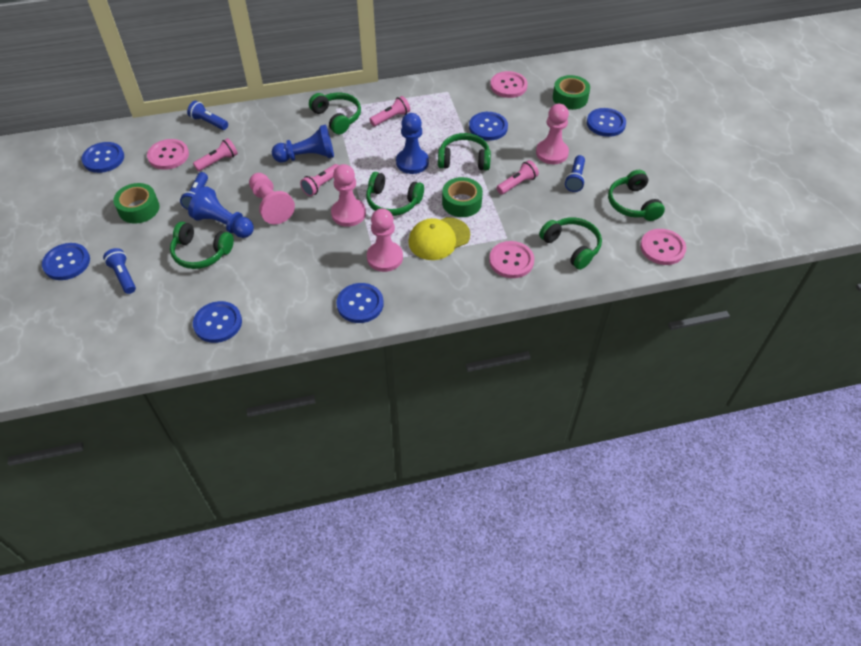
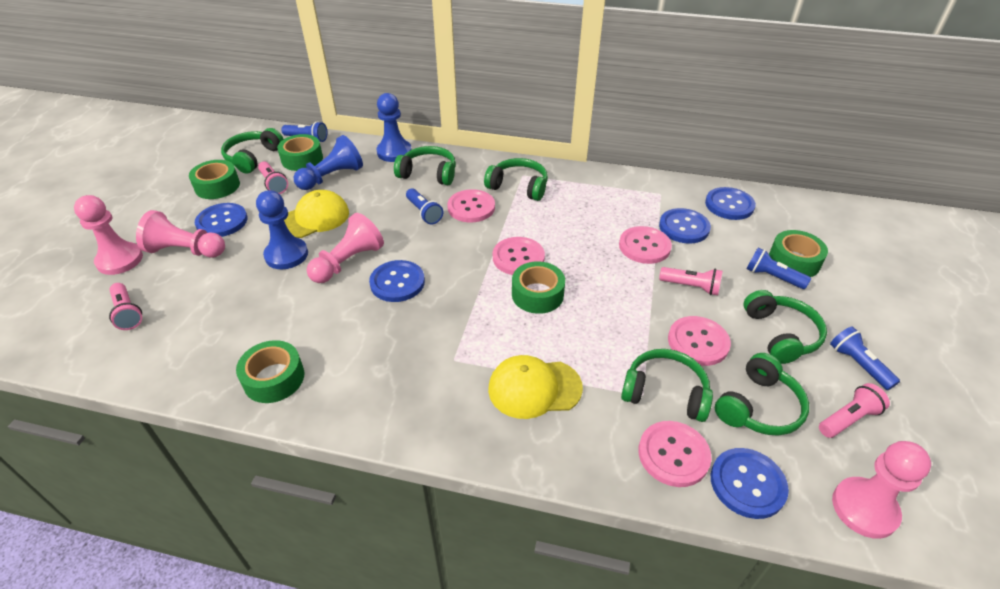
blue button: 6 -> 5
green tape: 3 -> 5
pink button: 4 -> 5
yellow cap: 1 -> 2

